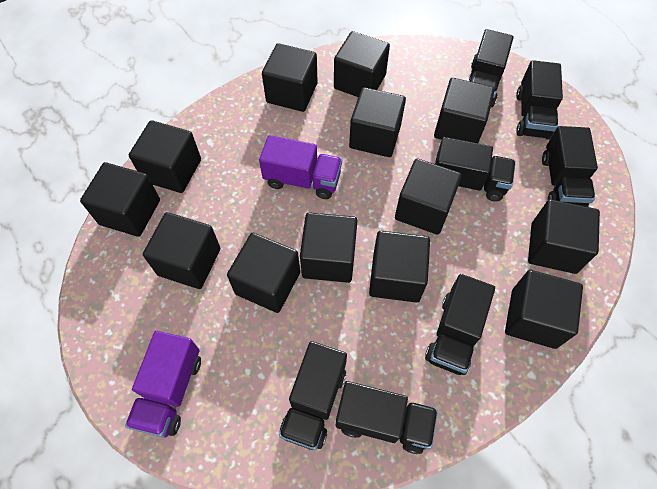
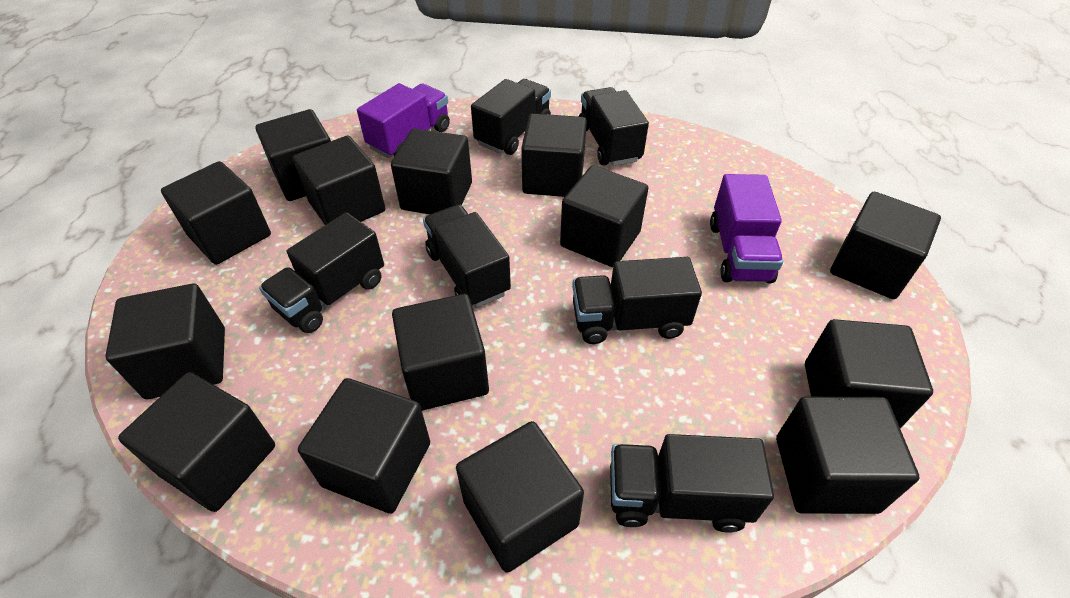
black cube: 13 -> 14
black truck: 7 -> 6

